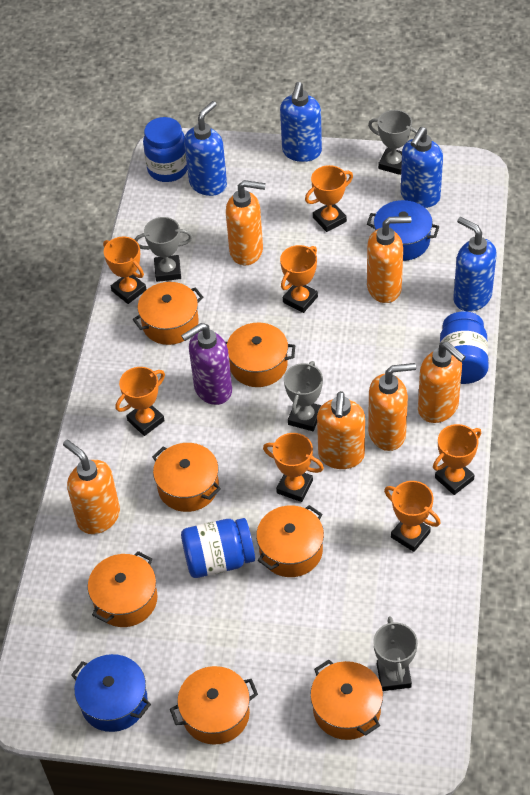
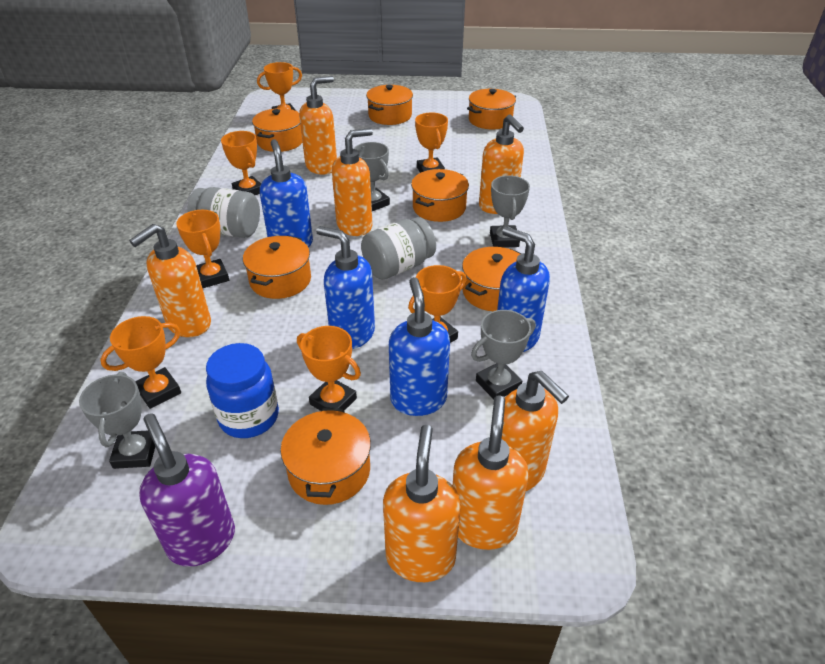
blue jar: 3 -> 1
blue pot: 2 -> 0
grey jar: 0 -> 2
orange soap dispenser: 6 -> 7

